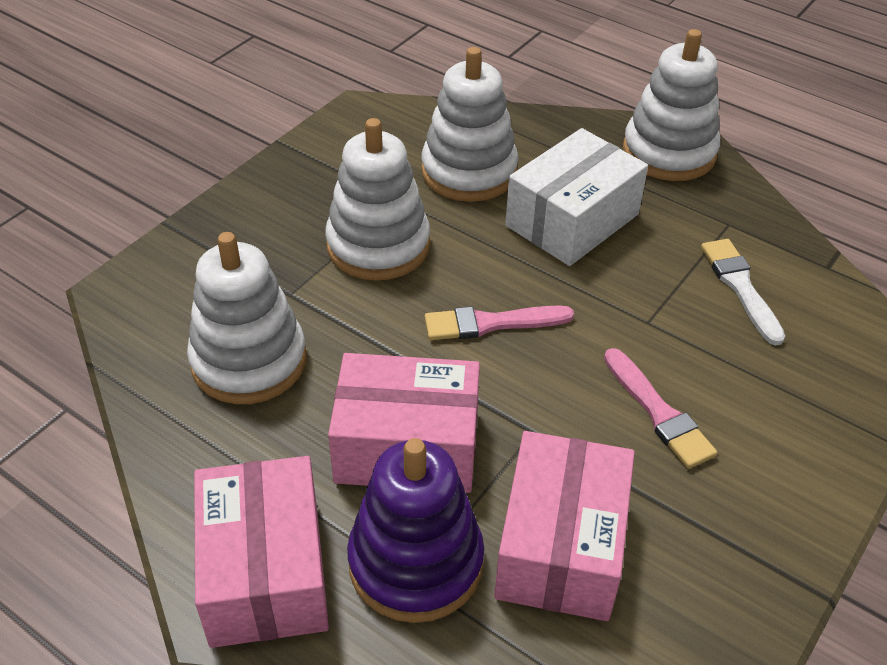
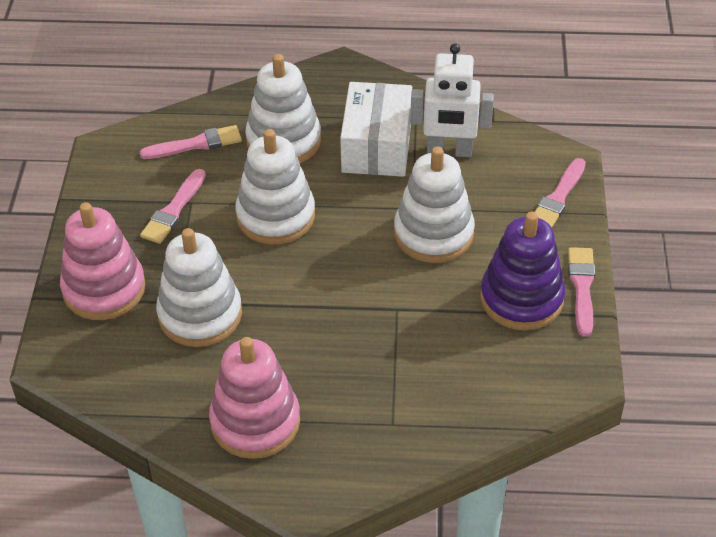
pink box: 3 -> 0
pink brush: 2 -> 4
pink stacking toy: 0 -> 2
white brush: 1 -> 0
white robot: 0 -> 1

